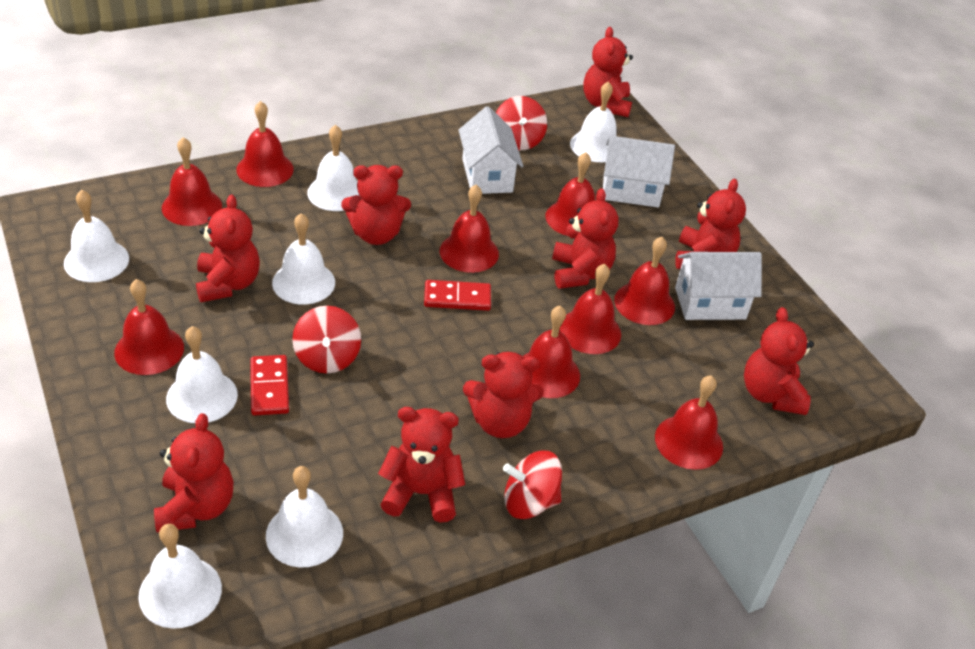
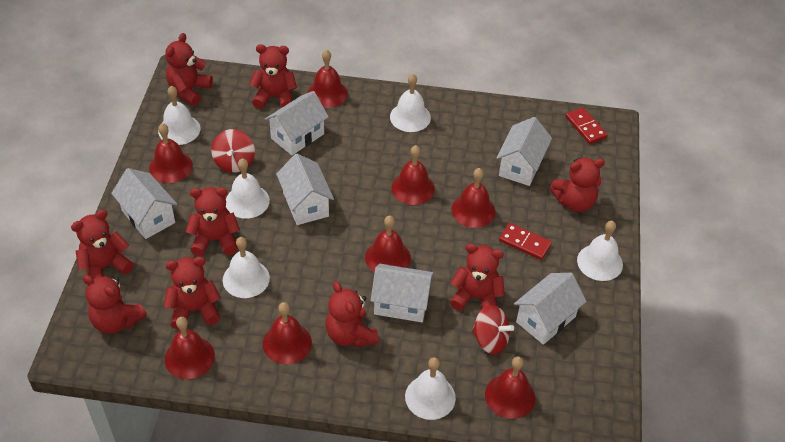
red bell: 9 -> 8
red spinning top: 3 -> 2
white bell: 7 -> 6
white house: 3 -> 6

